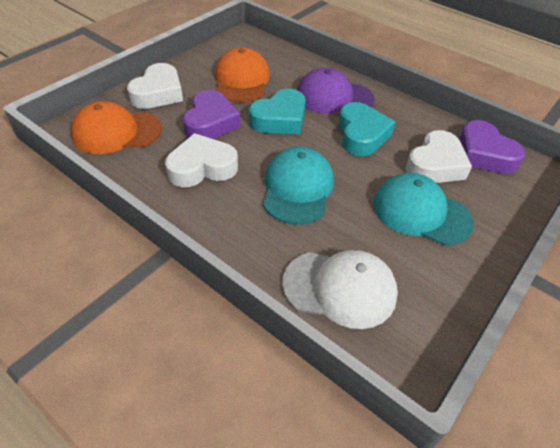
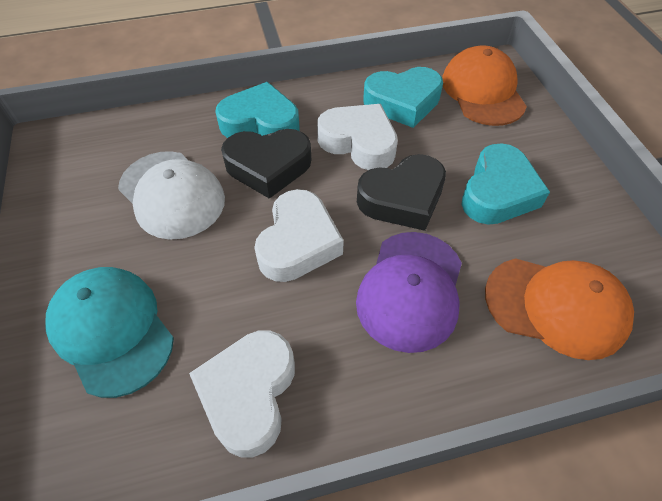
black heart: 0 -> 2
purple heart: 2 -> 0
turquoise cap: 2 -> 1
turquoise heart: 2 -> 3

